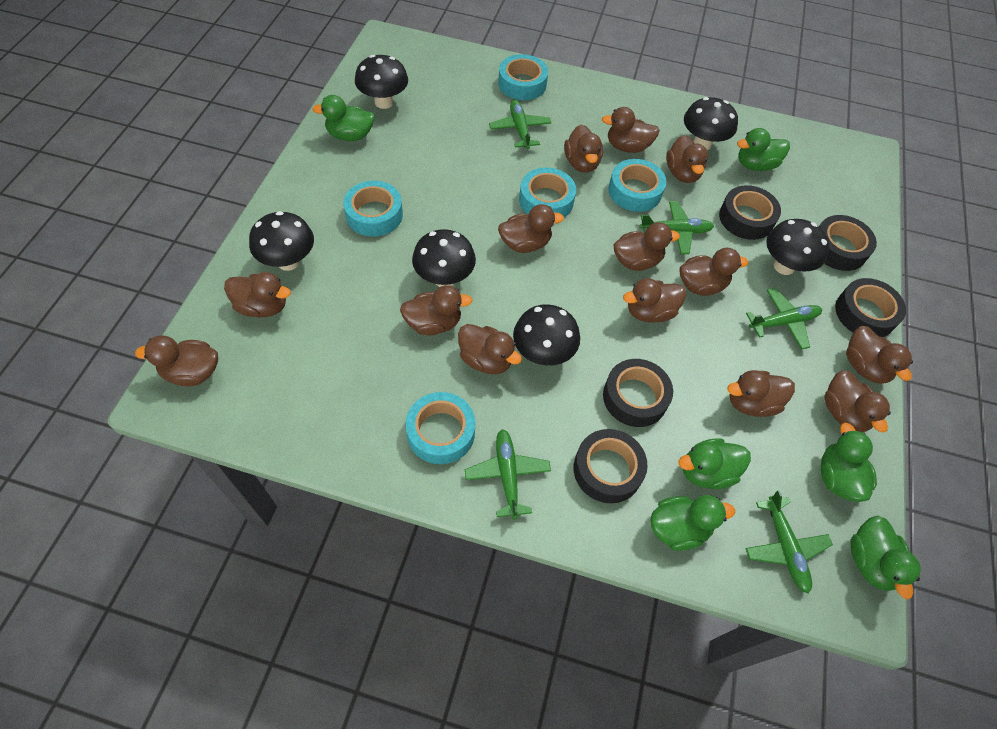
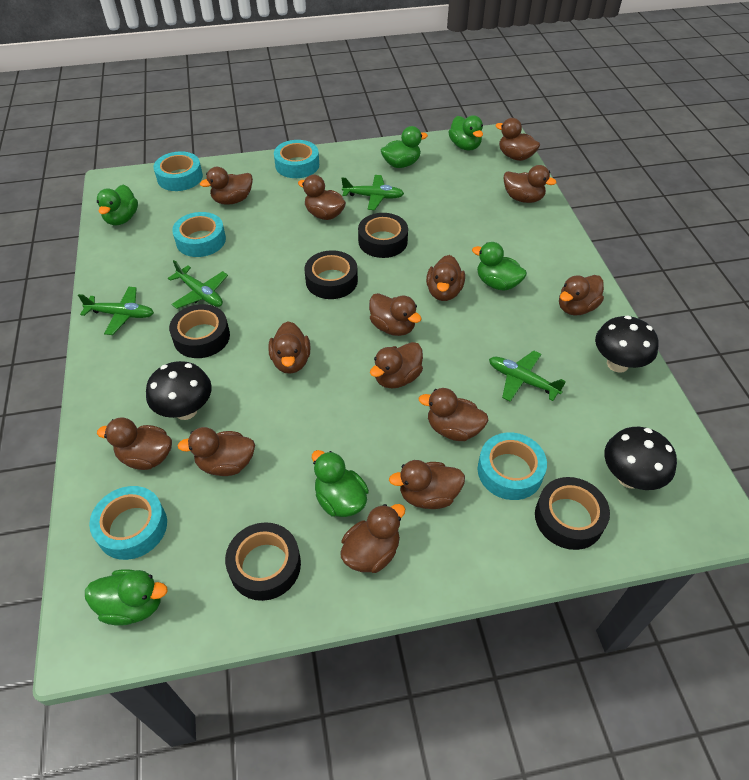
black mushroom: 6 -> 3
green plane: 5 -> 4

